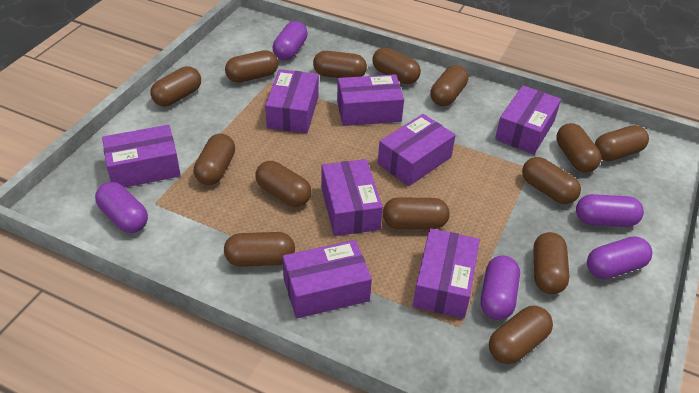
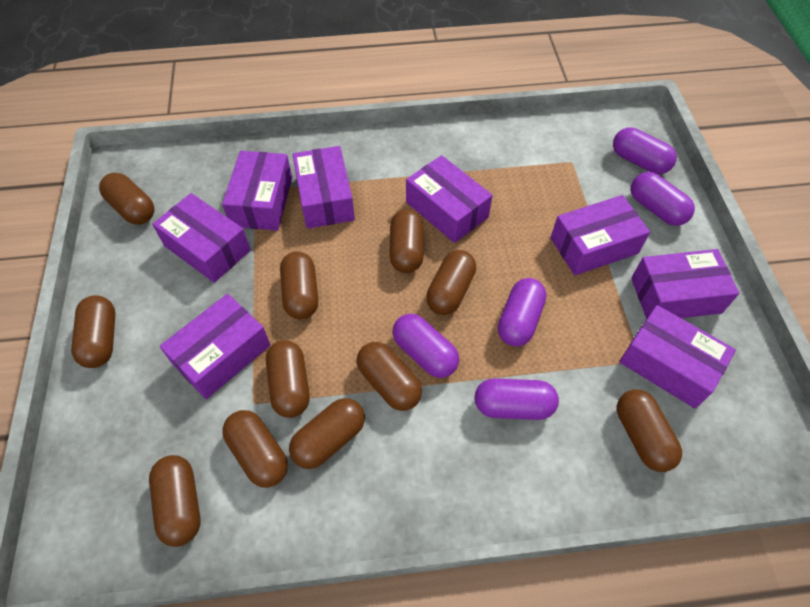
brown capsule: 14 -> 11

